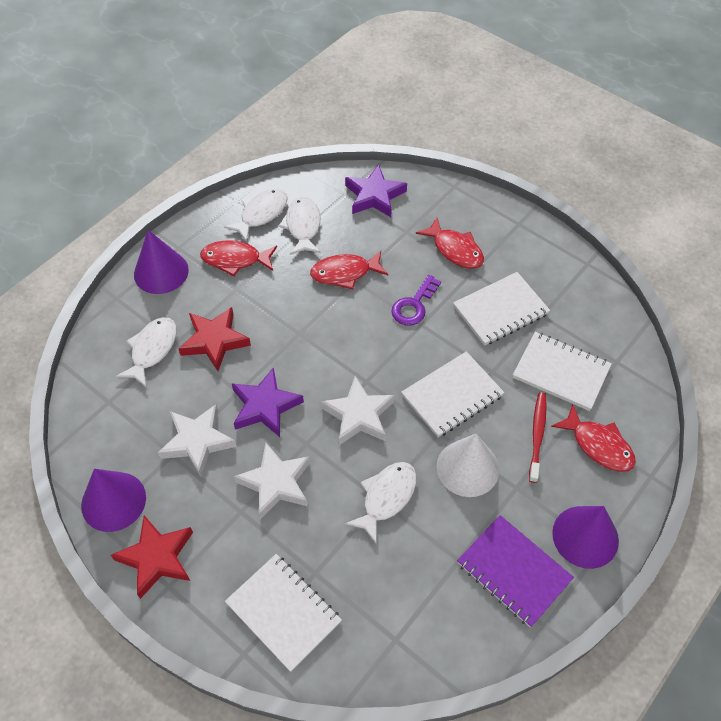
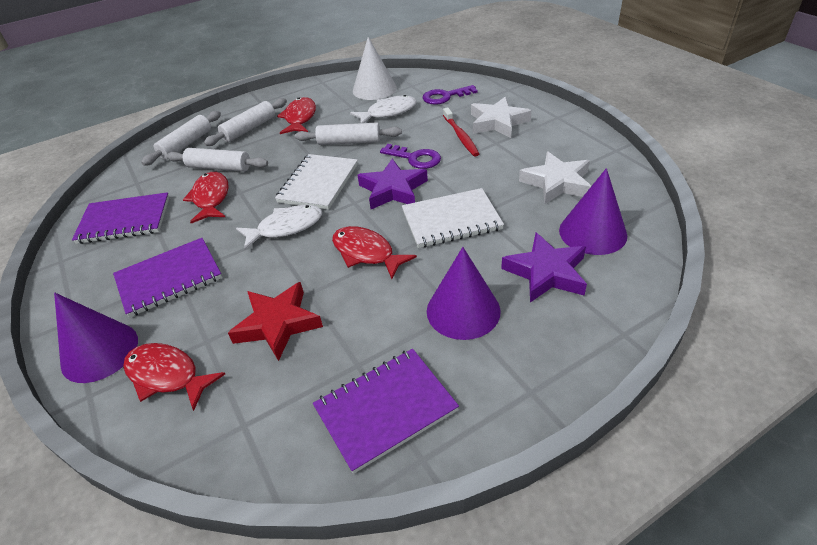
purple key: 1 -> 2
purple notebook: 1 -> 3
red star: 2 -> 1
white fish: 4 -> 2
white notebook: 4 -> 2
white rolling pin: 0 -> 4
white star: 3 -> 2

